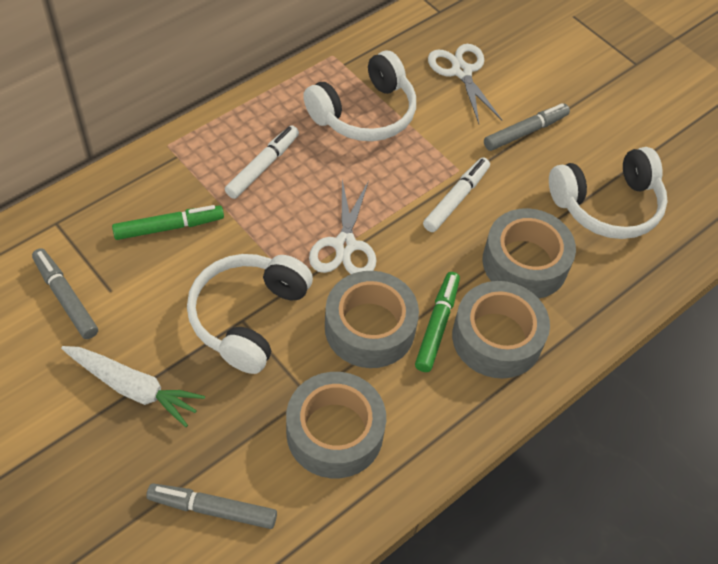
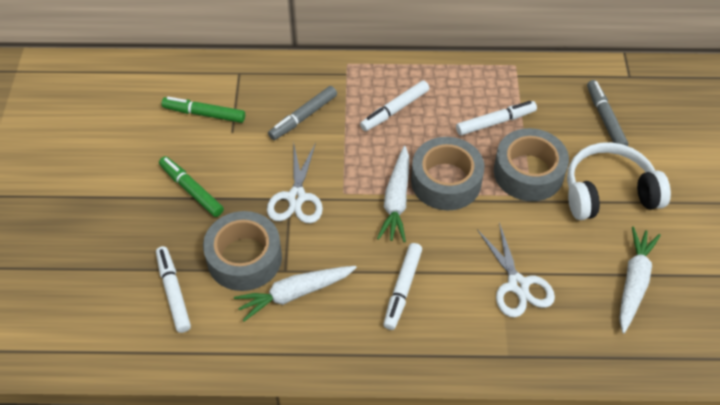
grey marker: 3 -> 2
grey tape: 4 -> 3
white carrot: 1 -> 3
white headphones: 3 -> 1
white marker: 2 -> 4

